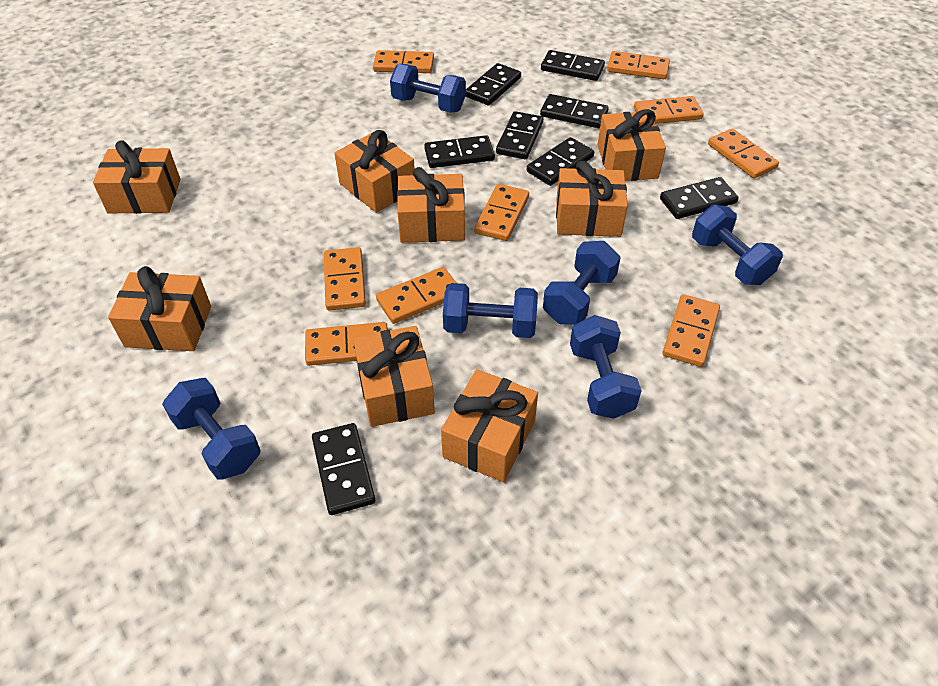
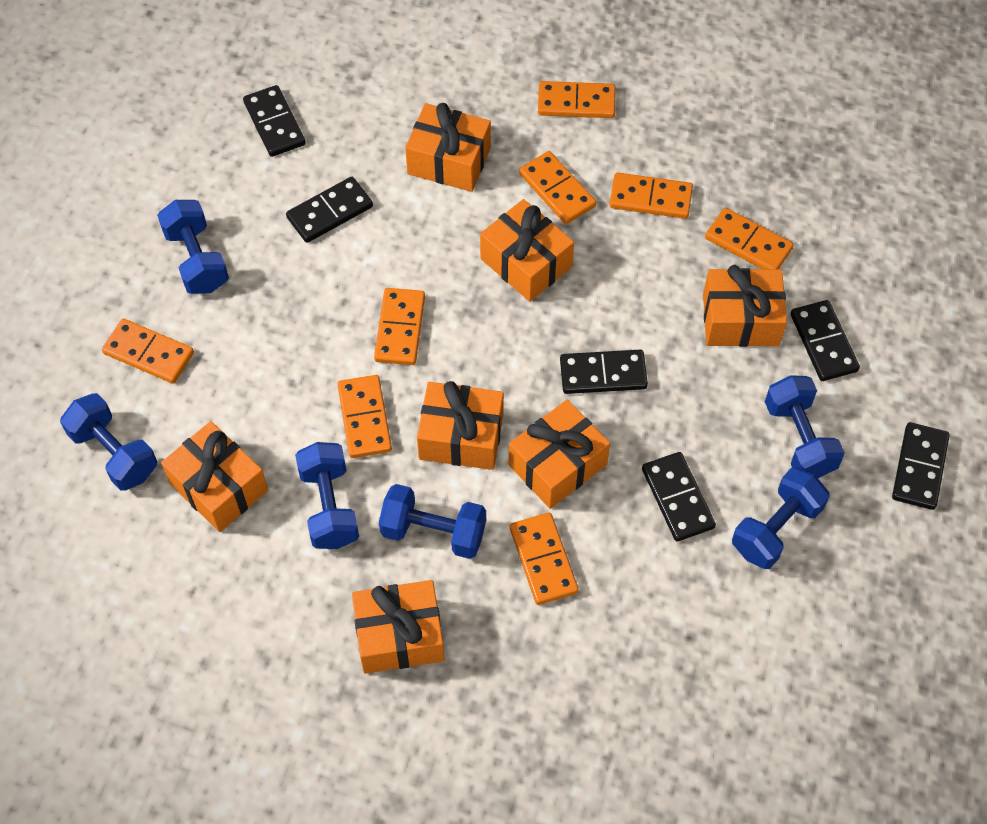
black domino: 8 -> 6
orange domino: 9 -> 8
orange gift: 8 -> 7

